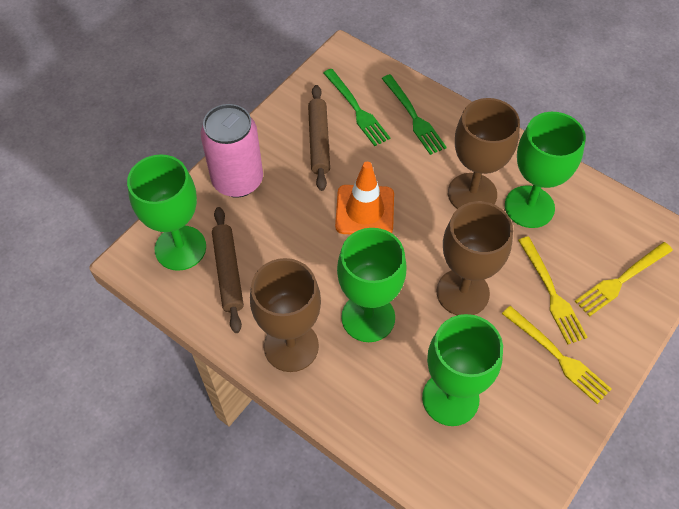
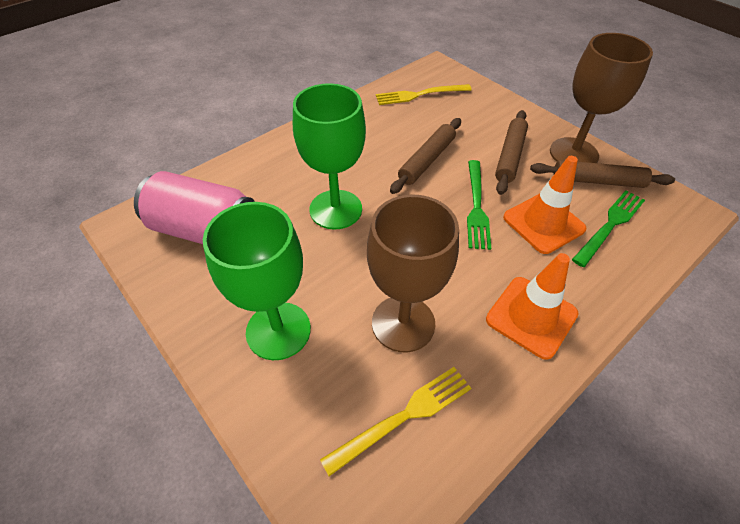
brown goblet: 3 -> 2
brown rolling pin: 2 -> 3
green goblet: 4 -> 2
orange traffic cone: 1 -> 2
yellow fork: 3 -> 2

